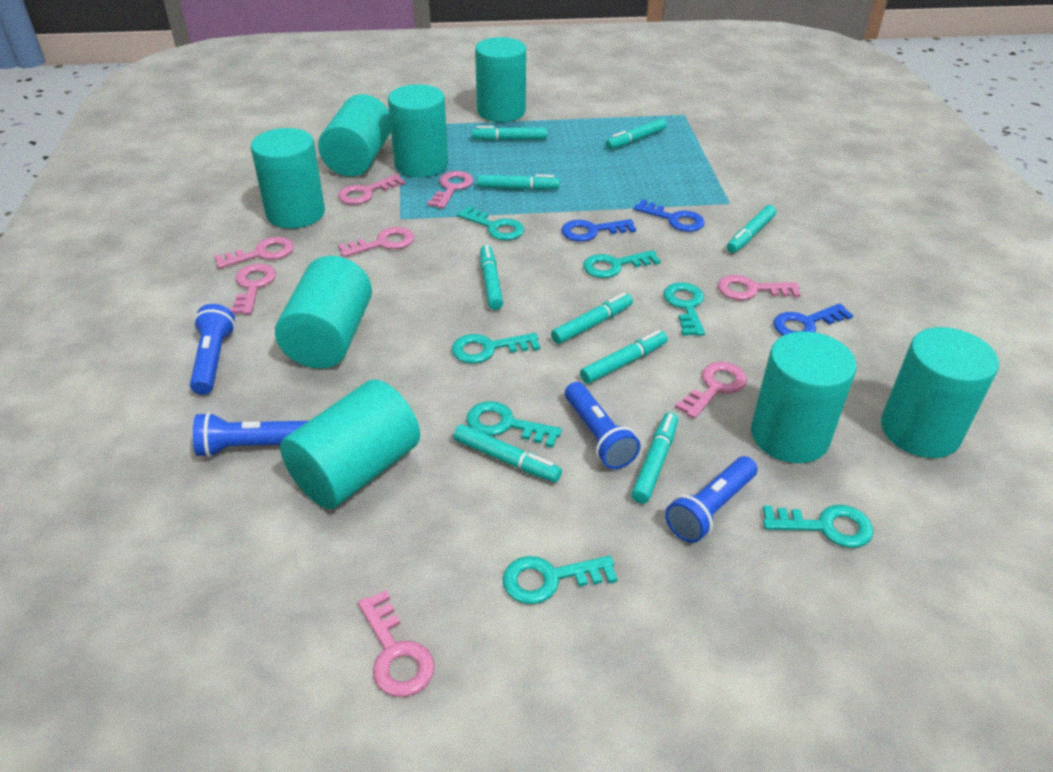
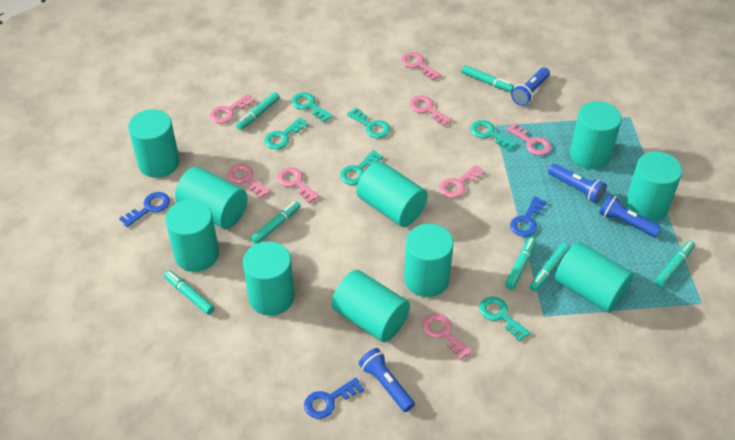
turquoise cylinder: 8 -> 10
turquoise key: 7 -> 6
turquoise marker: 9 -> 7

